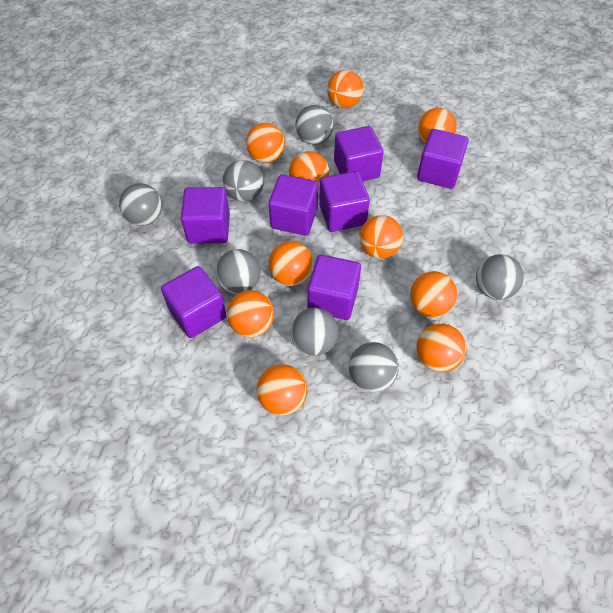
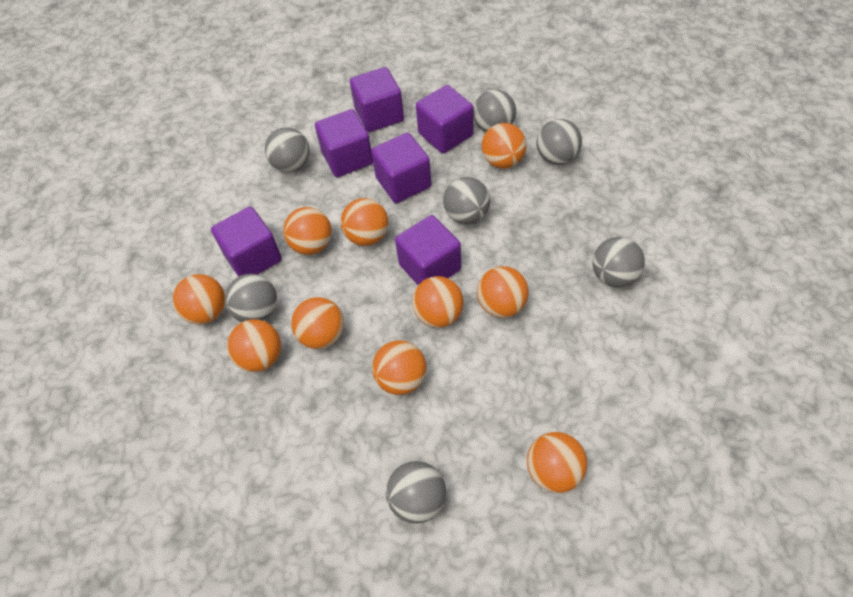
purple cube: 7 -> 6

